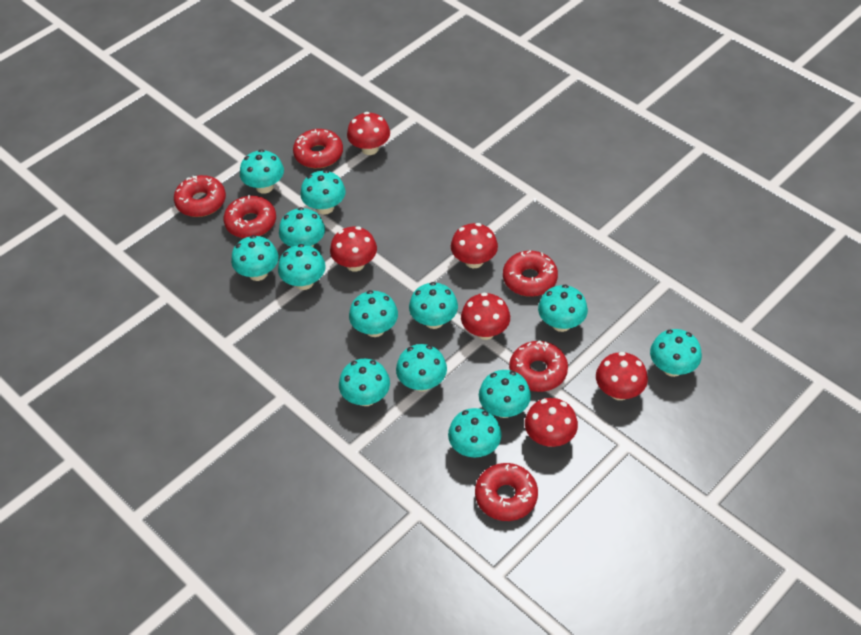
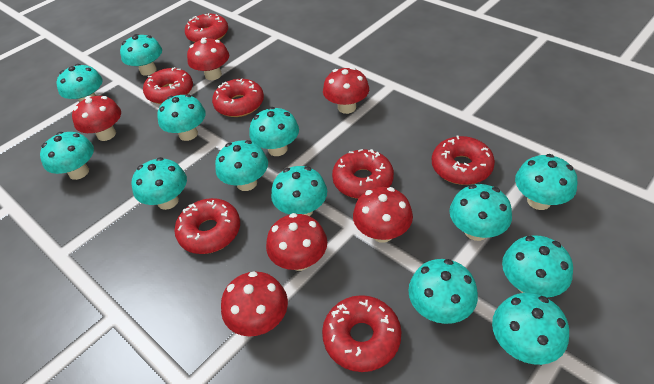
red donut: 6 -> 7

